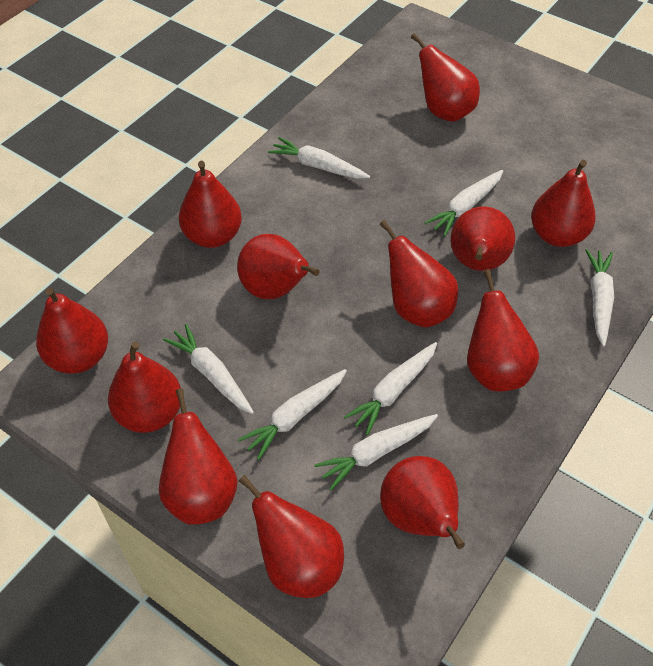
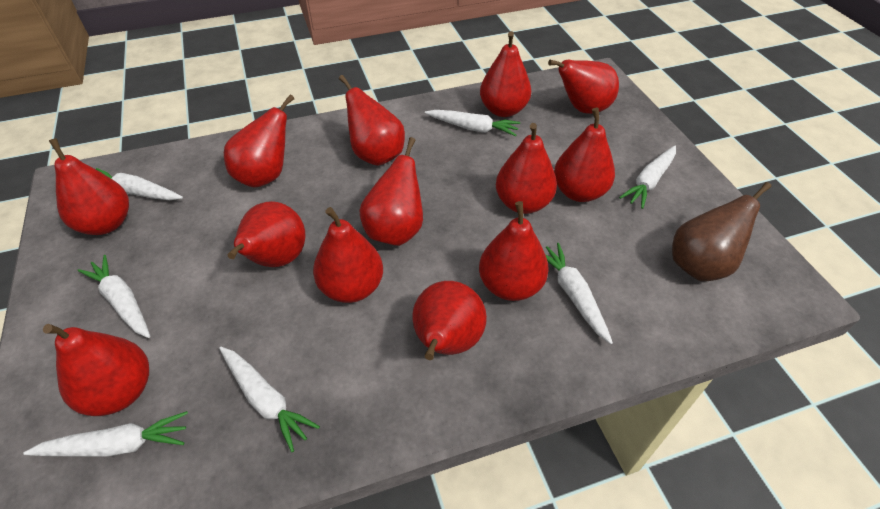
brown pear: 0 -> 1
red pear: 12 -> 13

